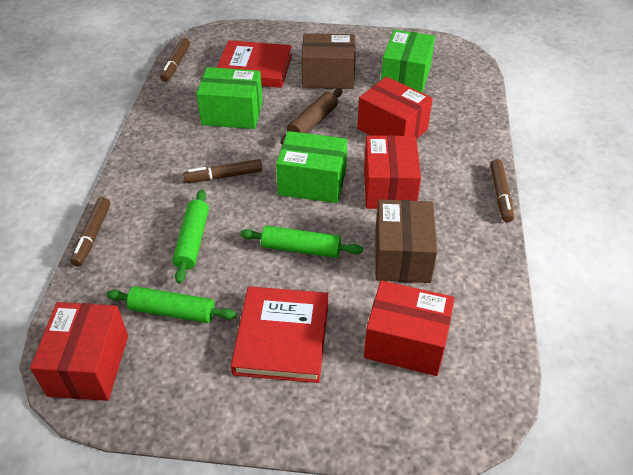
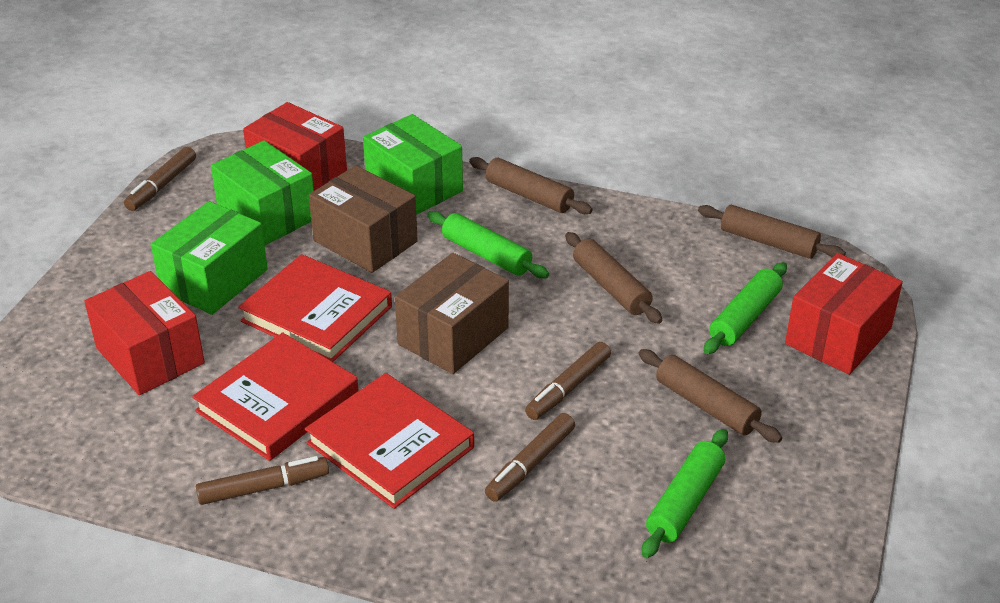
brown rolling pin: 1 -> 4
red book: 2 -> 3
red box: 4 -> 3

